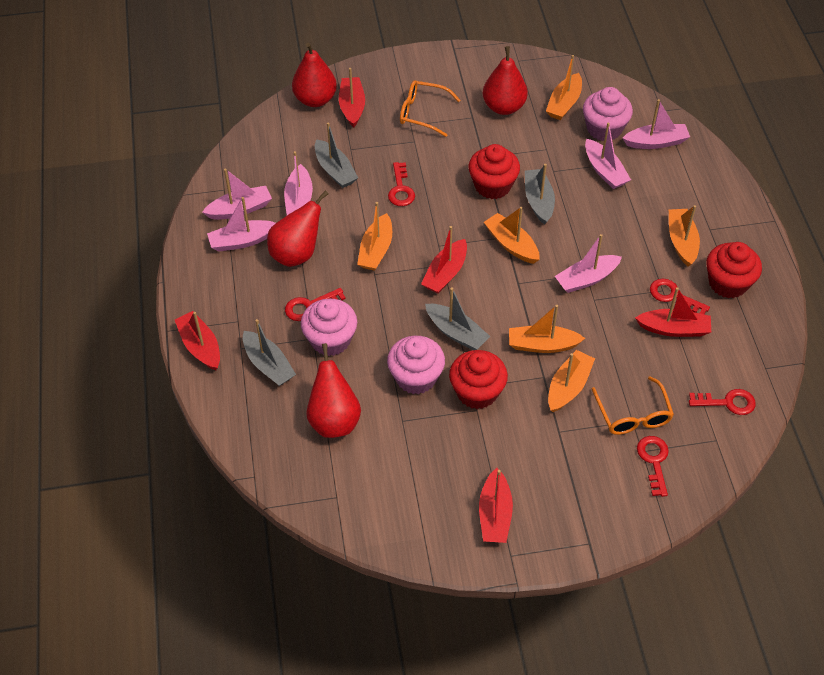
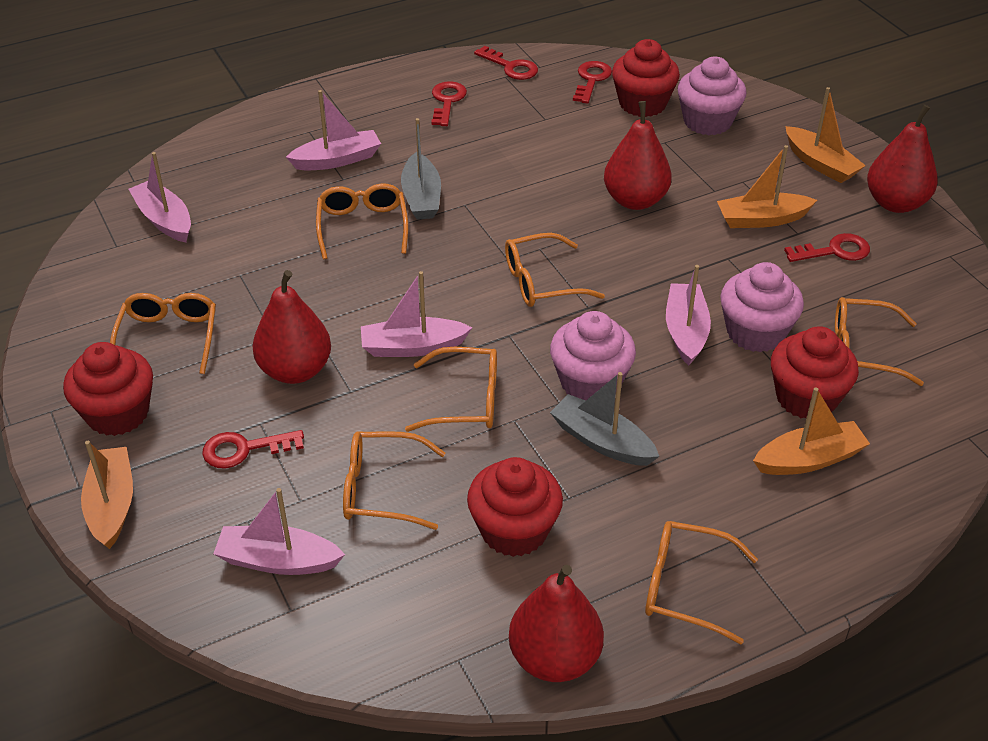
grey boat: 4 -> 2
orange boat: 6 -> 4
orange glasses: 2 -> 7
pink boat: 6 -> 5
red boat: 5 -> 0
red cupcake: 3 -> 4

